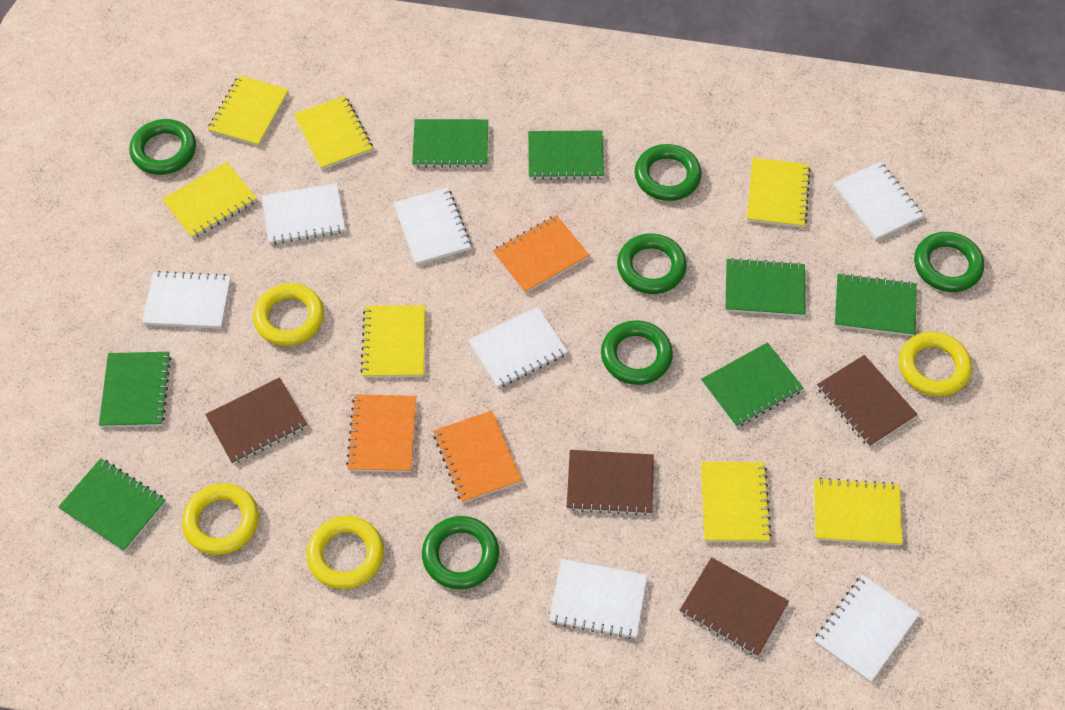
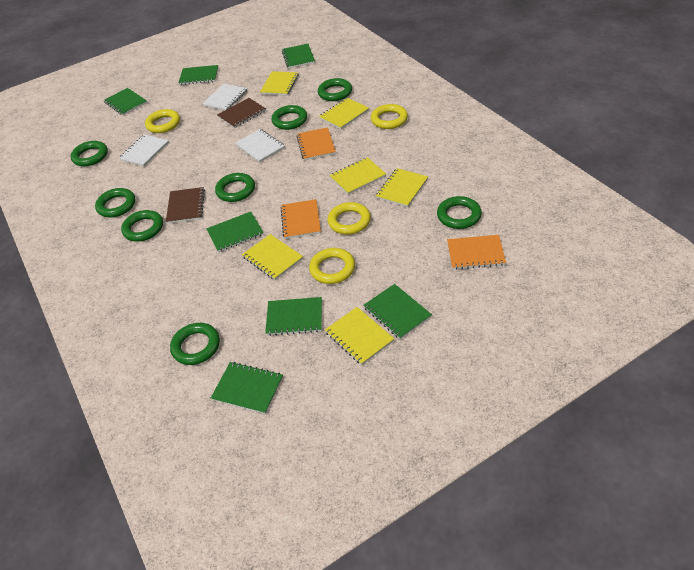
brown notebook: 4 -> 2
green ring: 6 -> 8
white notebook: 7 -> 3
yellow notebook: 7 -> 6

